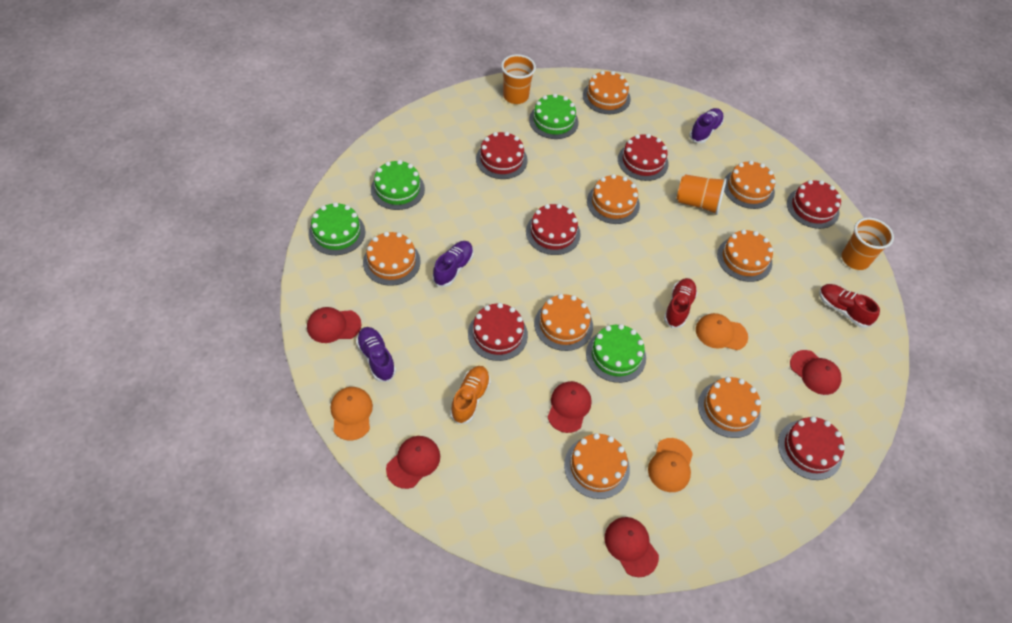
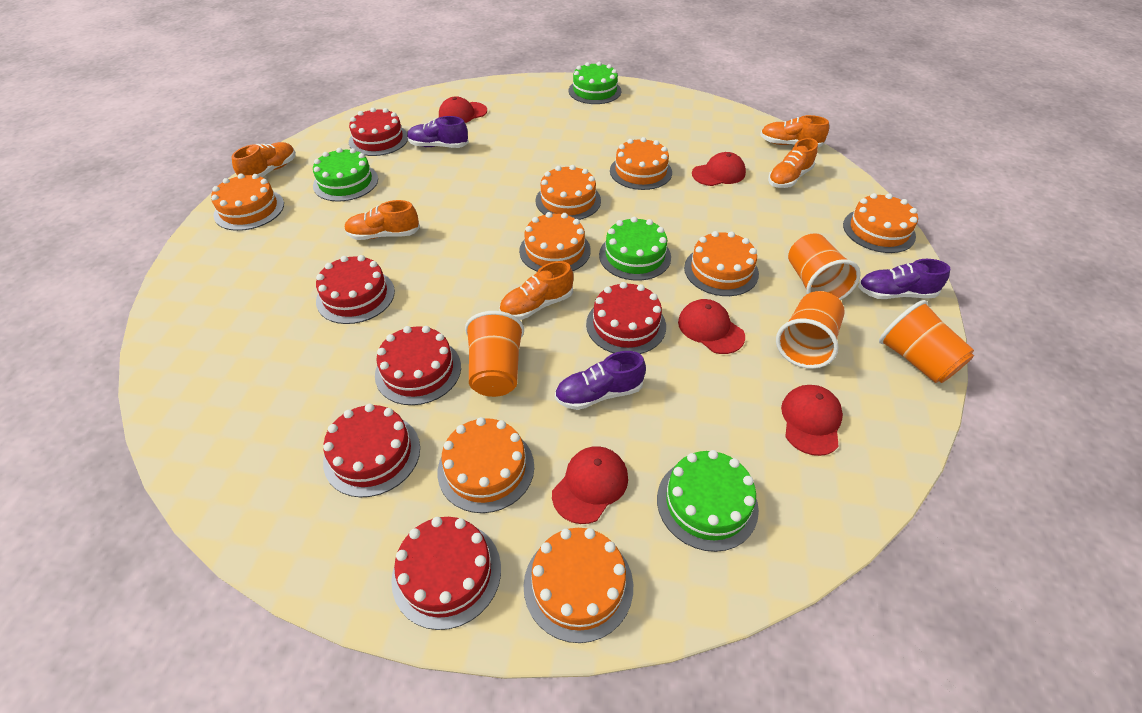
orange cap: 3 -> 0
orange cup: 3 -> 4
orange shoe: 1 -> 5
red shoe: 2 -> 0

